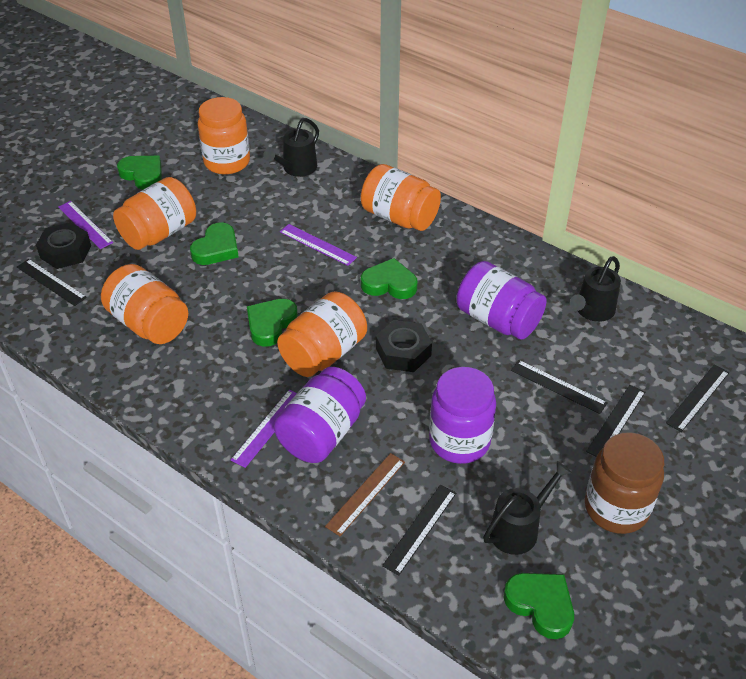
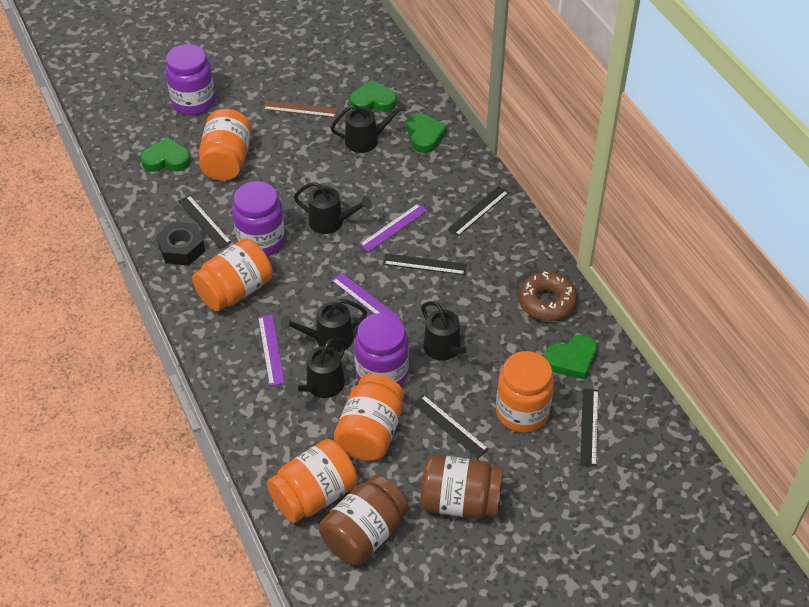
black nut: 2 -> 1
black watering can: 3 -> 5
brown donut: 0 -> 1
brown jar: 1 -> 2
green heart: 5 -> 4

